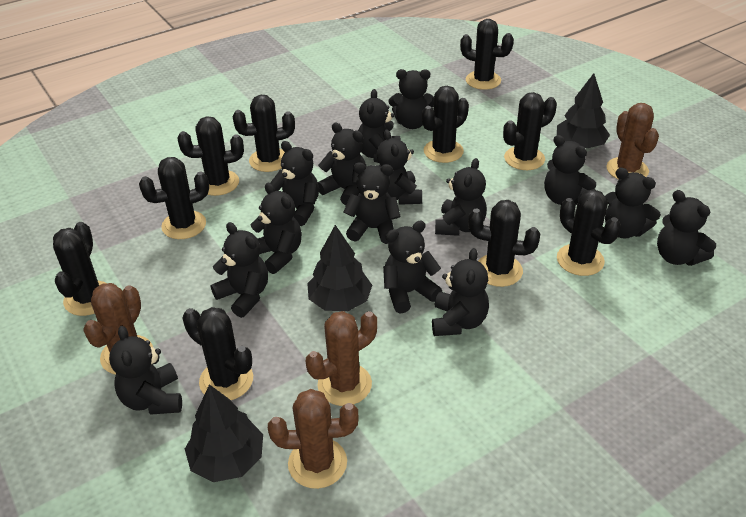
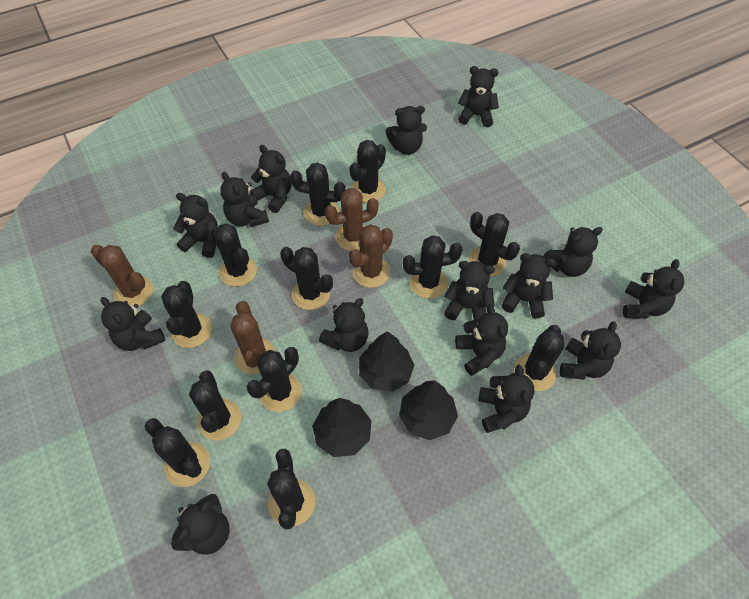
black cactus: 10 -> 12

